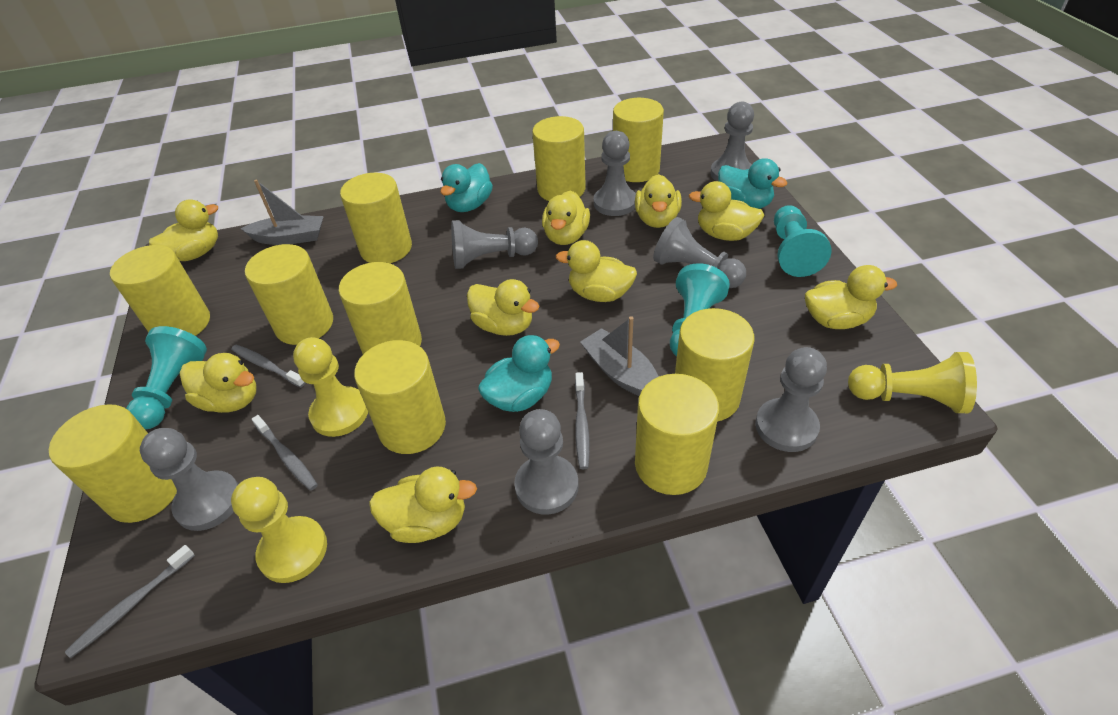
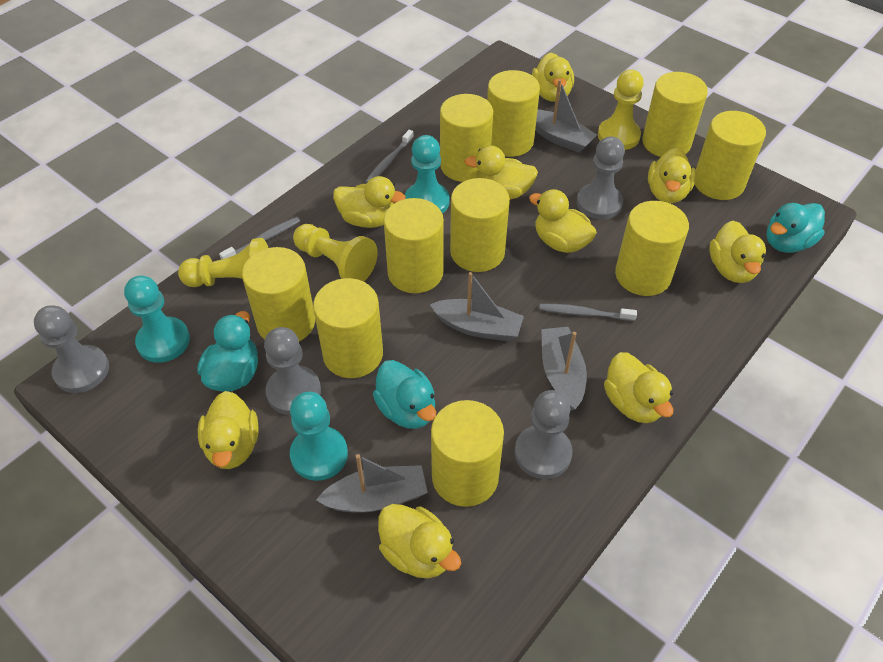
grey boat: 2 -> 4
grey pawn: 7 -> 4
grey toothbrush: 4 -> 3

